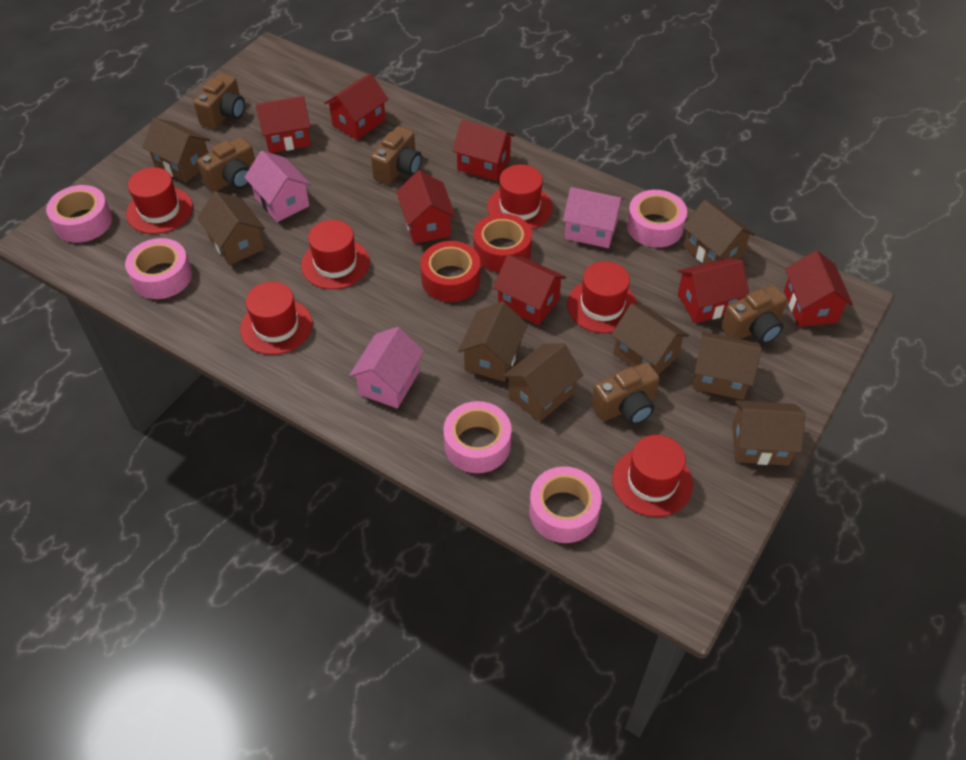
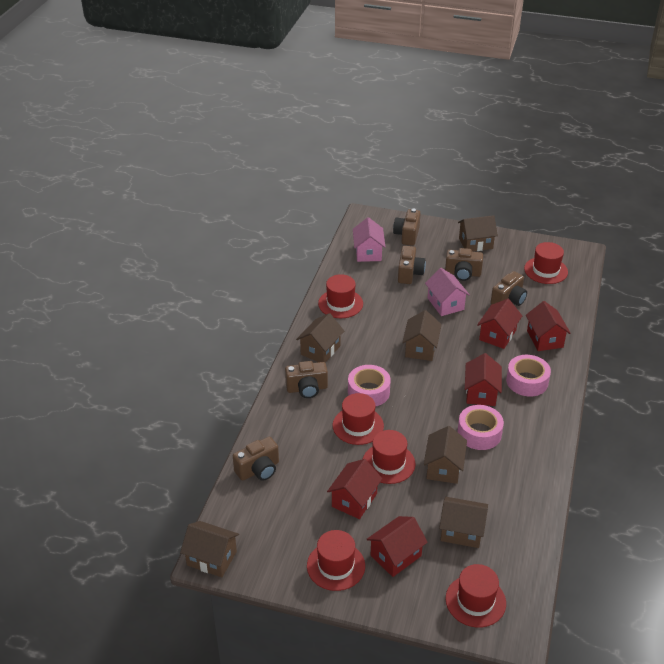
brown camera: 5 -> 6
brown house: 8 -> 6
pink house: 3 -> 2
pink tape: 5 -> 3
red house: 7 -> 5
red tape: 2 -> 0

